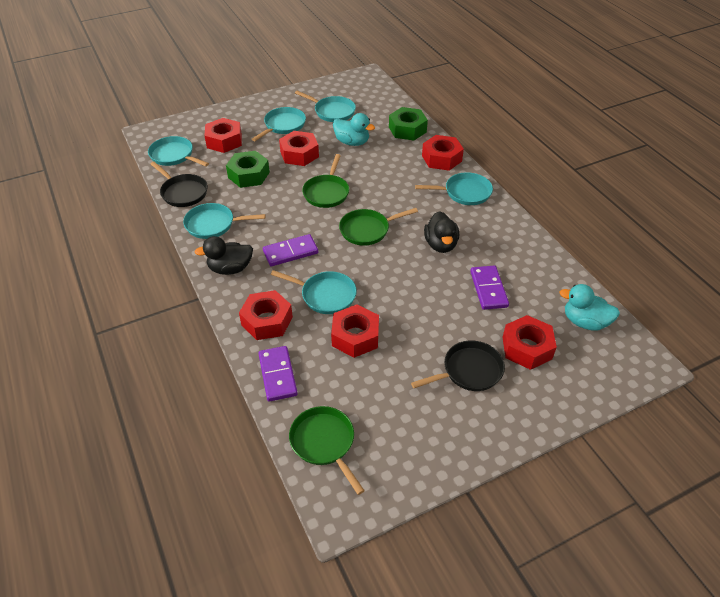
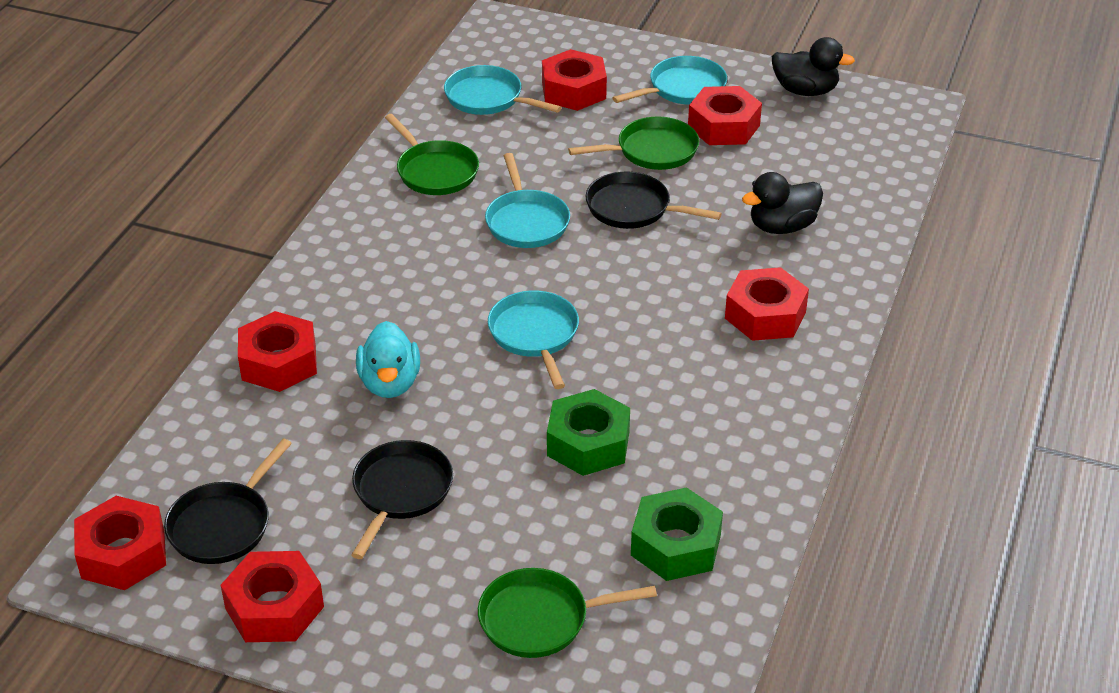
black pan: 2 -> 3
purple domino: 3 -> 0
turquoise duck: 2 -> 1
turquoise pan: 6 -> 4

